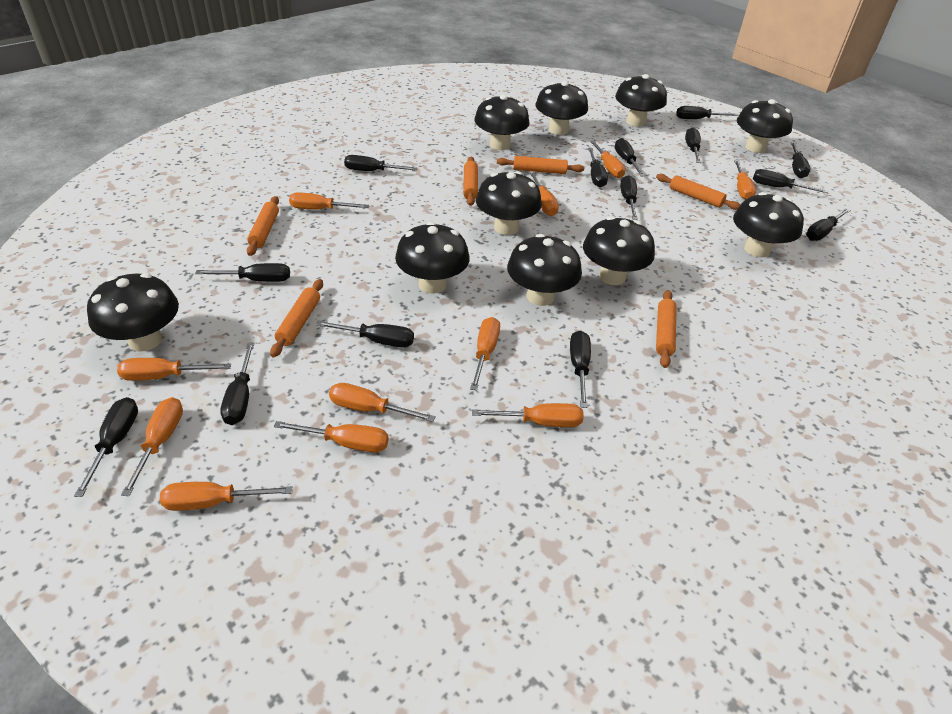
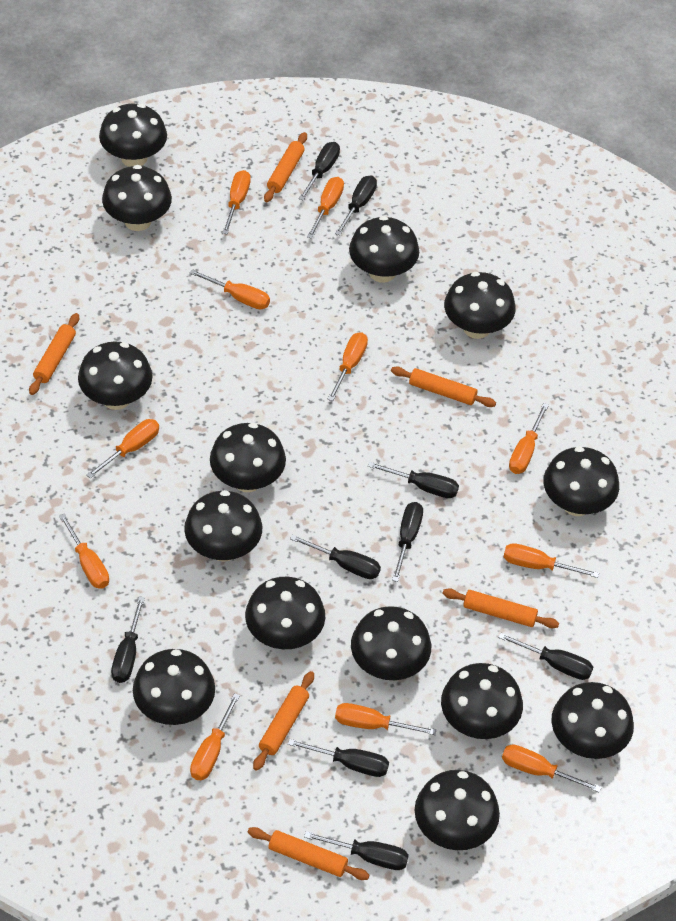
black mushroom: 10 -> 14
black screwdriver: 14 -> 9

